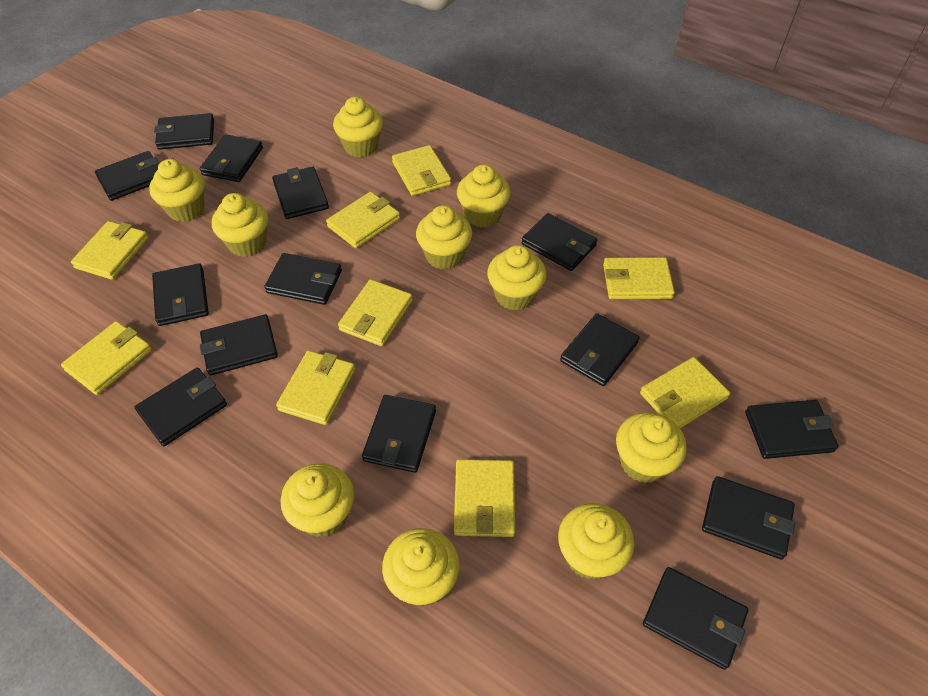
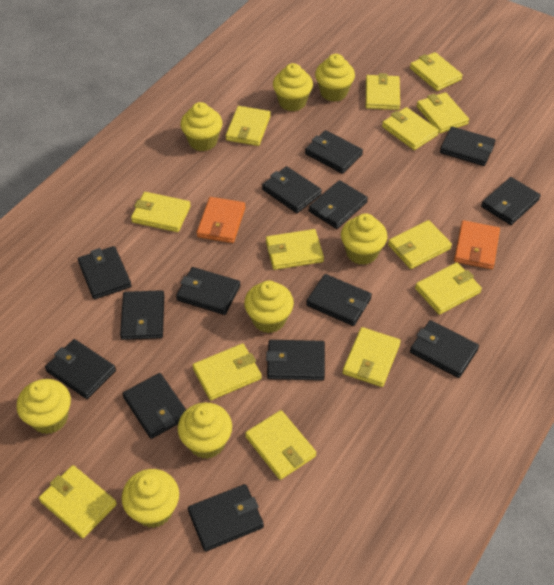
orange wallet: 0 -> 2
yellow cupcake: 10 -> 8
yellow wallet: 9 -> 13

